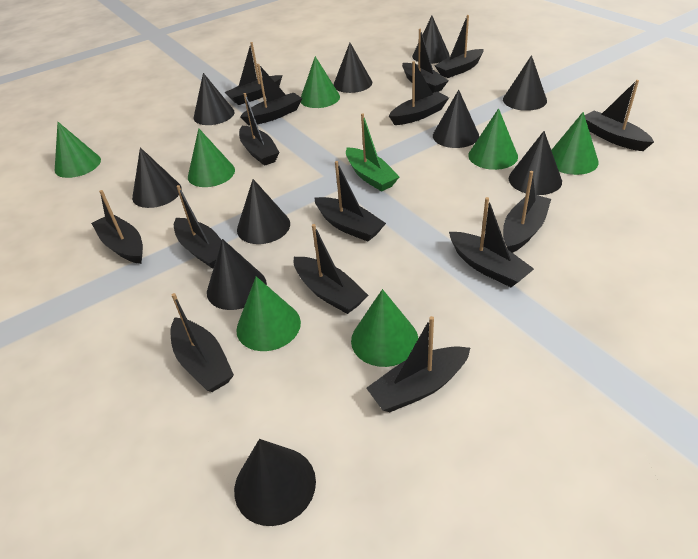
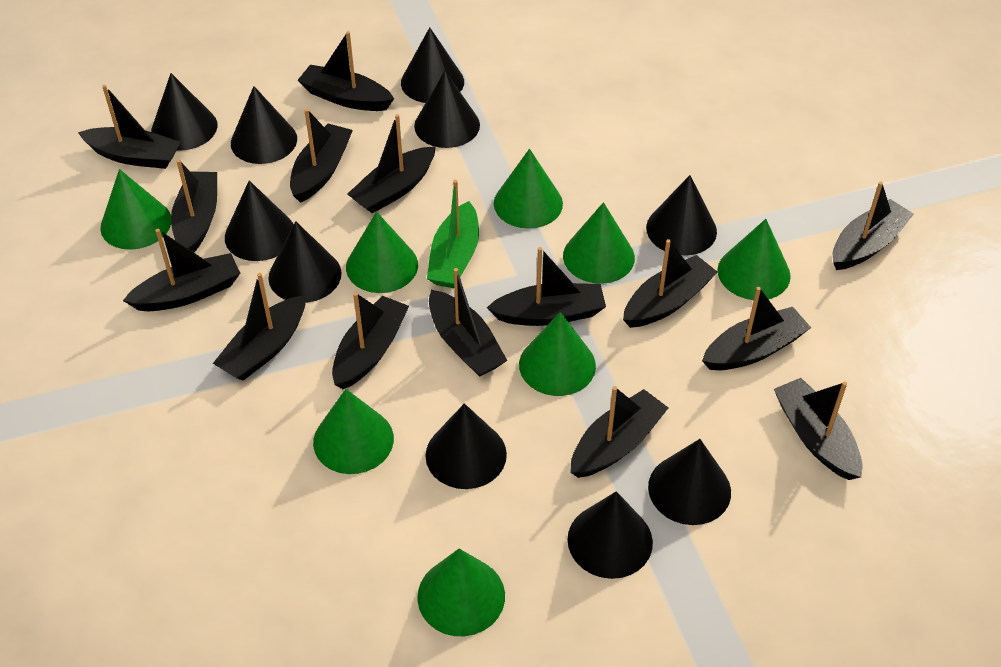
green cone: 7 -> 8

